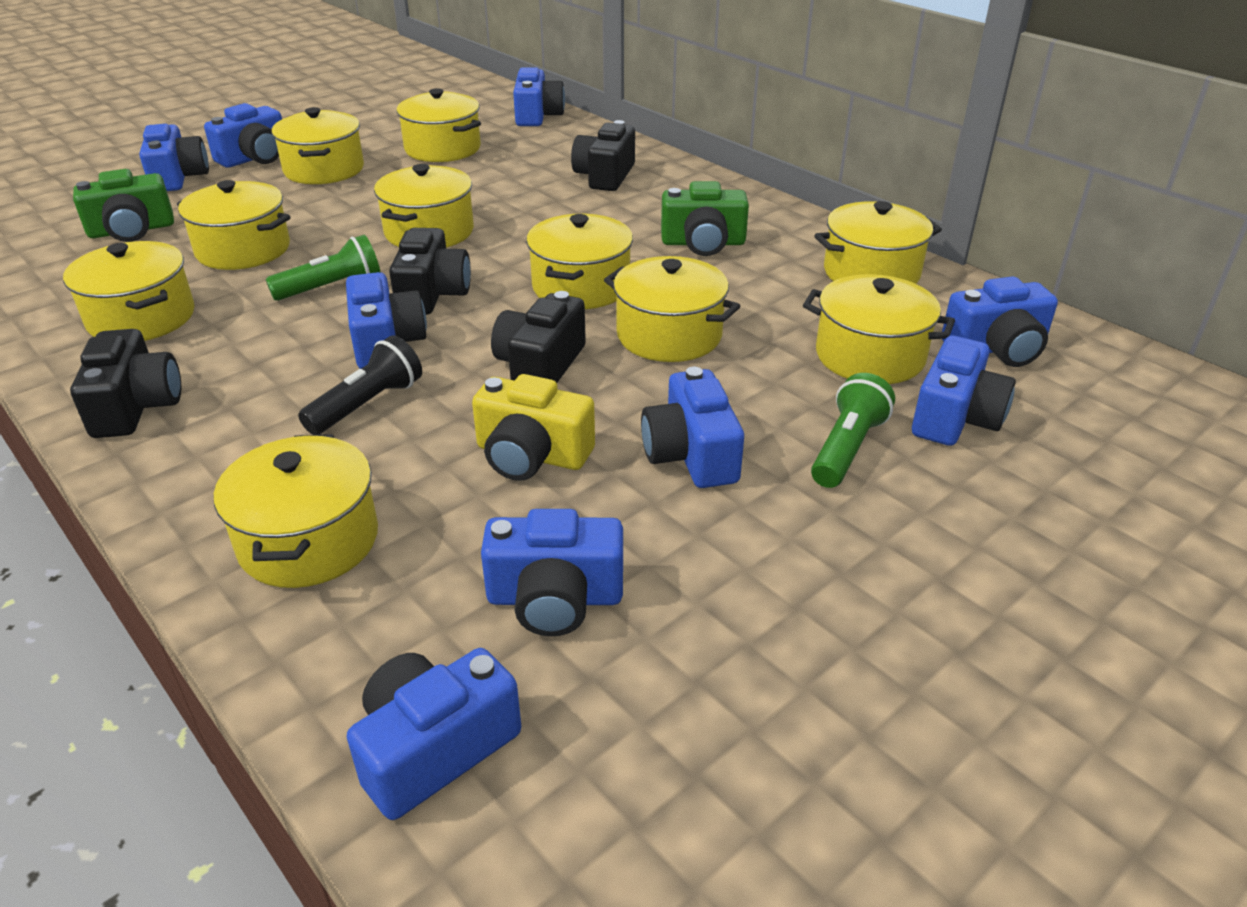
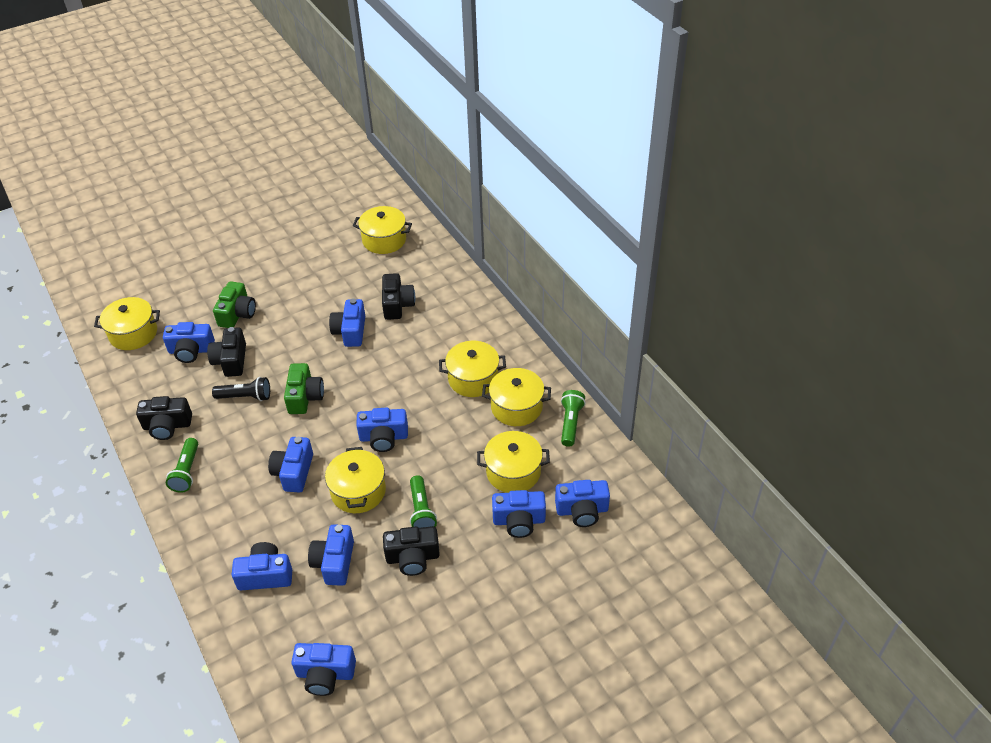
green flashlight: 2 -> 3
yellow camera: 1 -> 0
yellow pot: 10 -> 6

